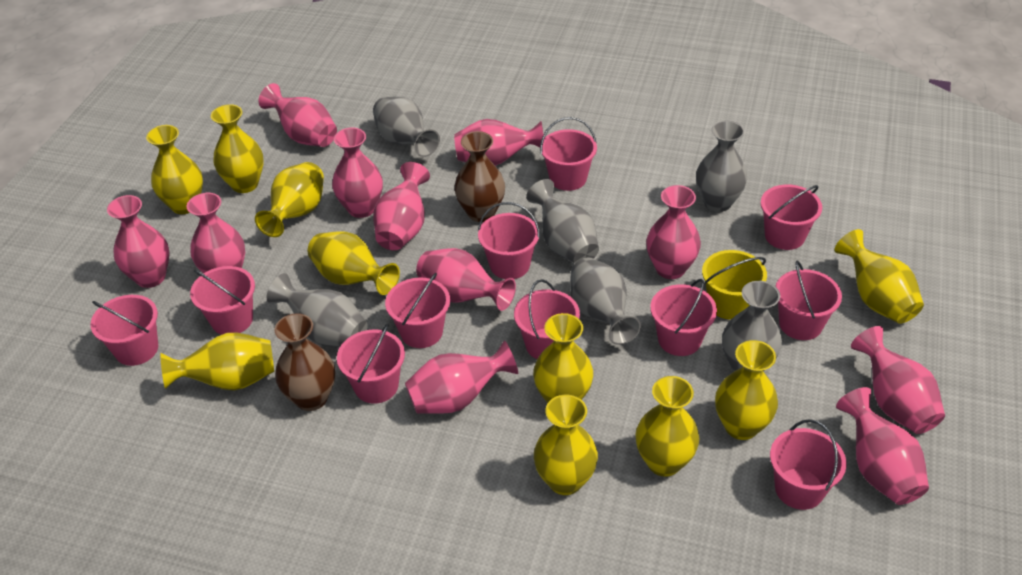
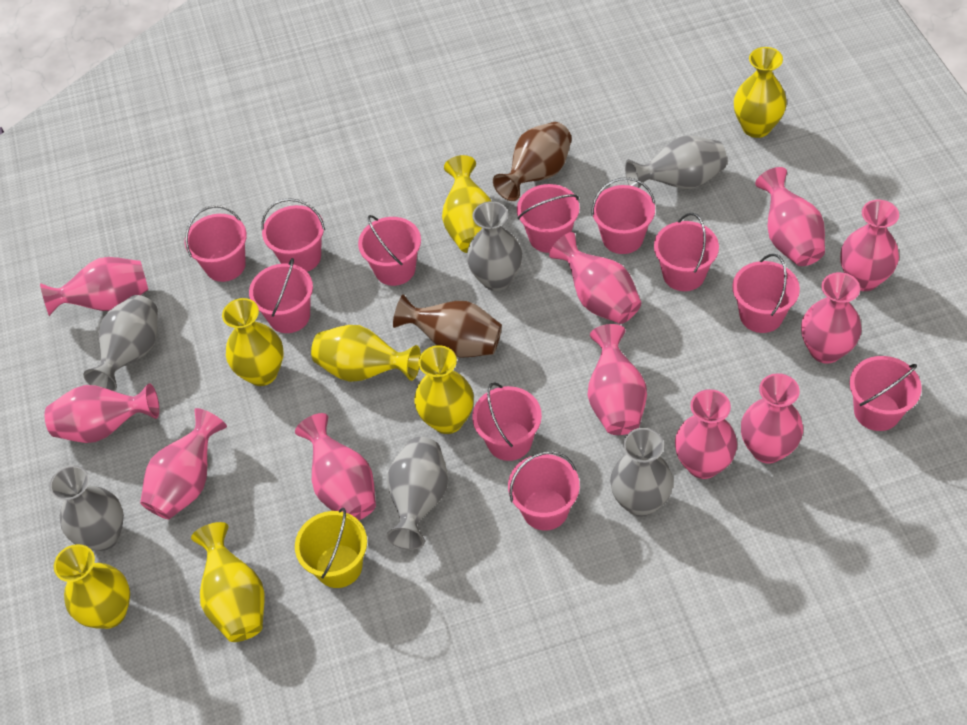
yellow vase: 10 -> 7

